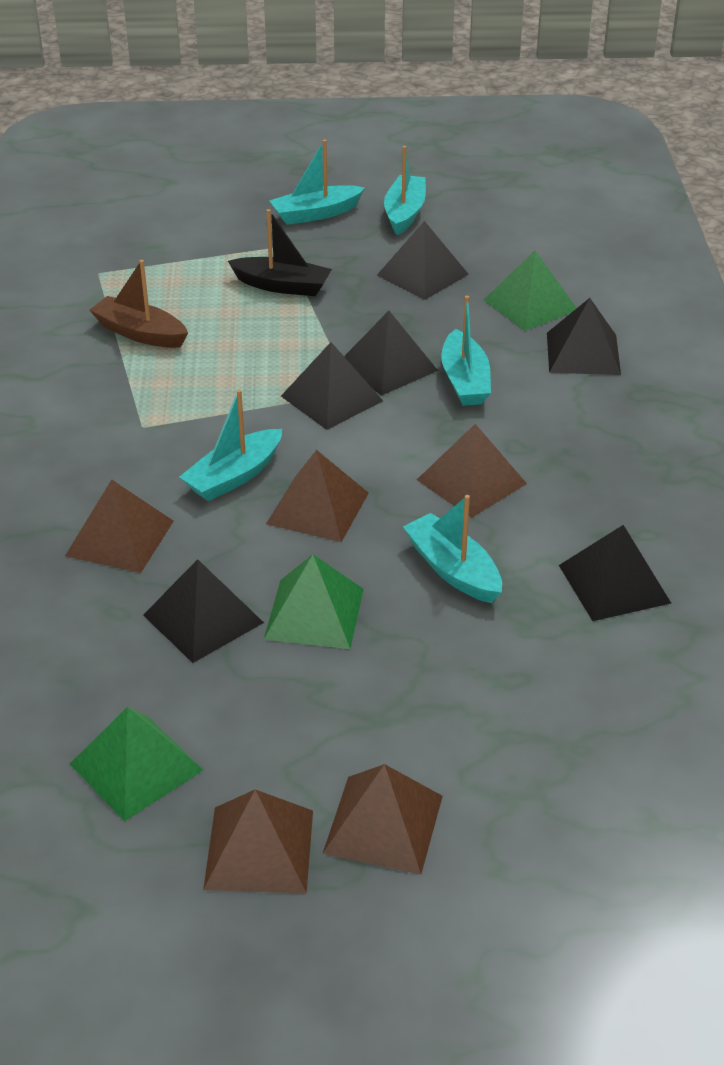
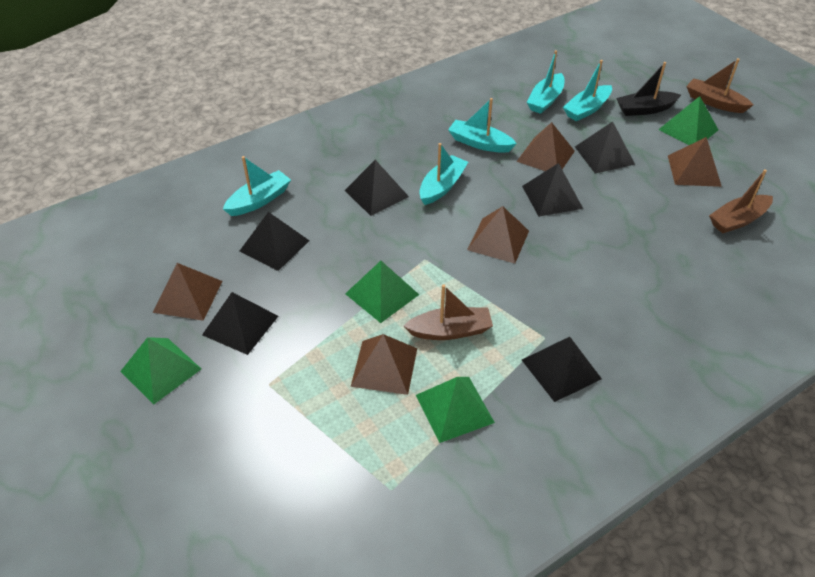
brown boat: 1 -> 3
green pyramid: 3 -> 4

